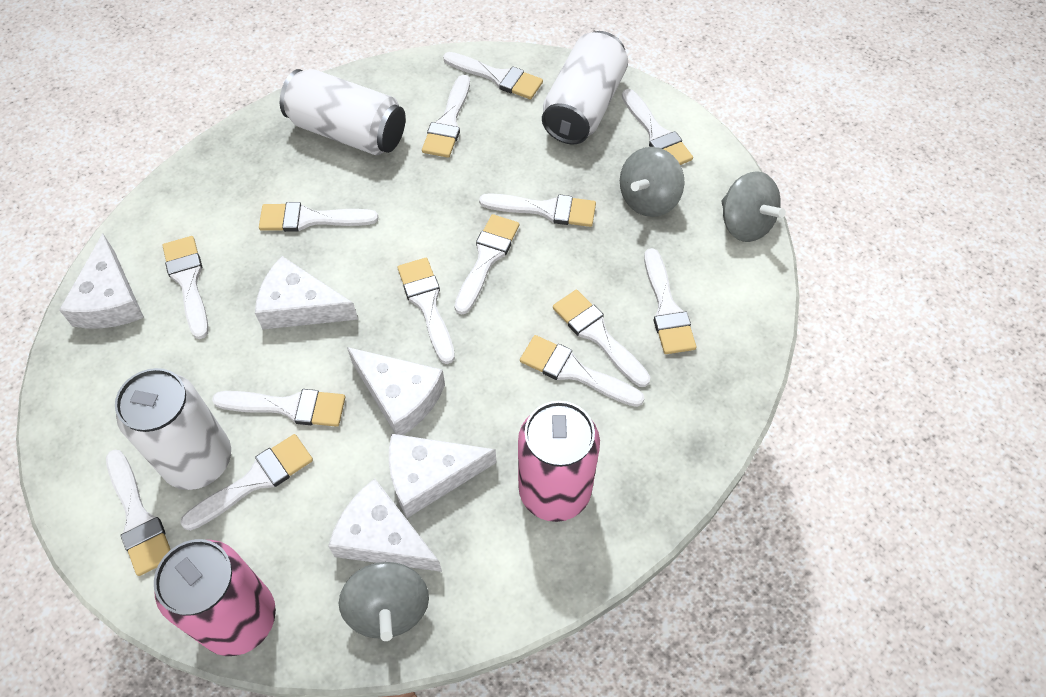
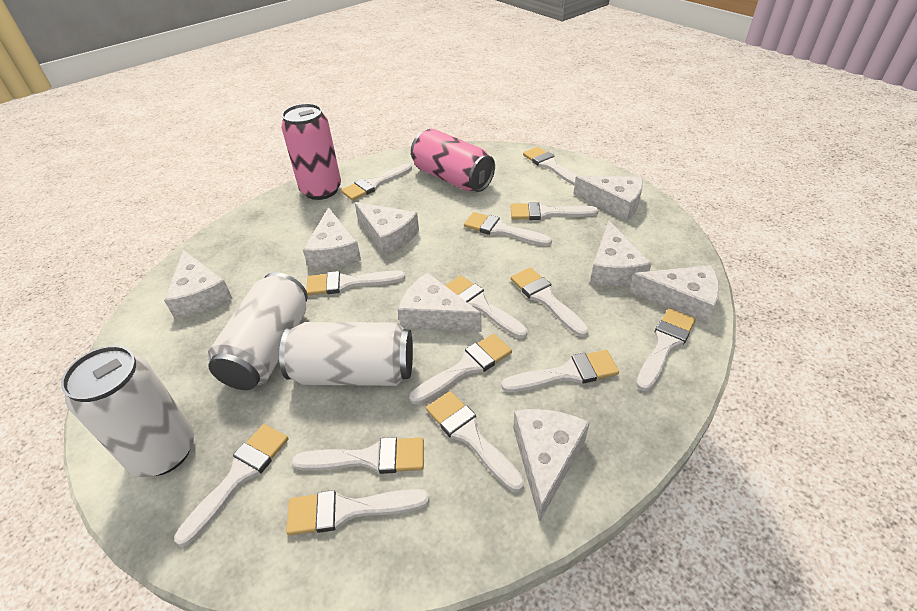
grey spinning top: 3 -> 0
white cheese: 5 -> 8

